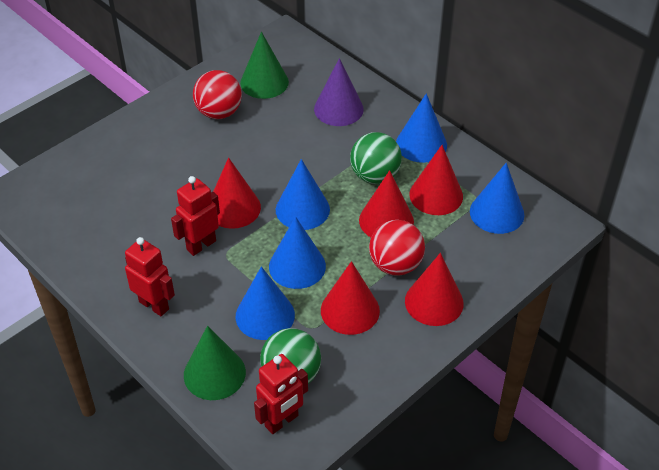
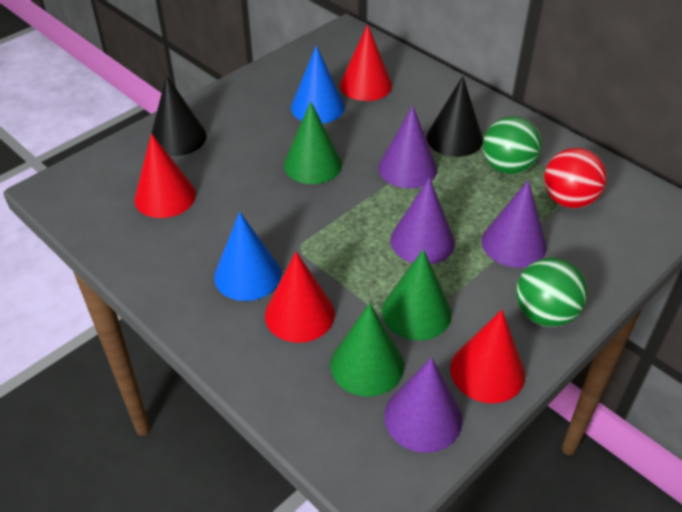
black cone: 0 -> 2
blue cone: 5 -> 2
green cone: 2 -> 3
purple cone: 1 -> 4
red ball: 2 -> 1
red cone: 5 -> 4
red robot: 3 -> 0

